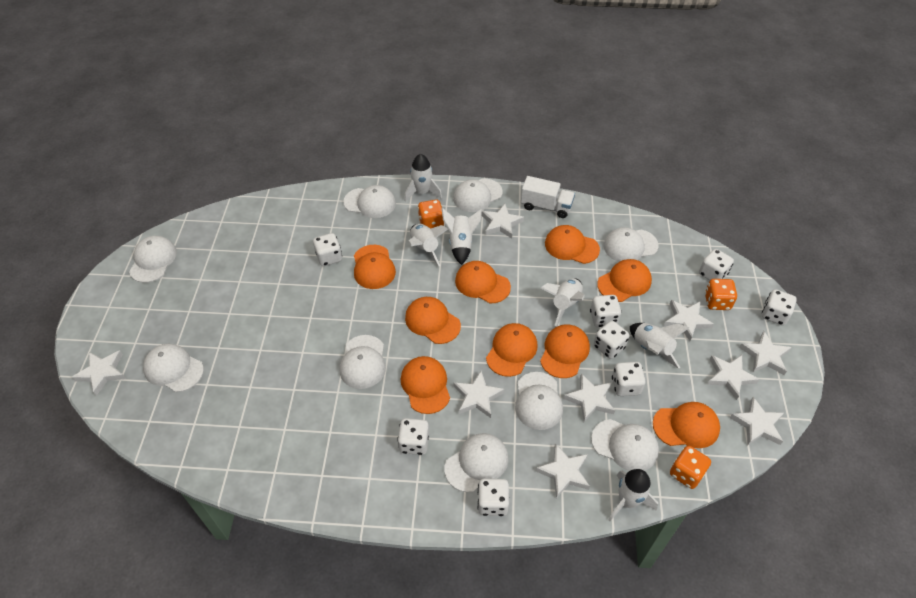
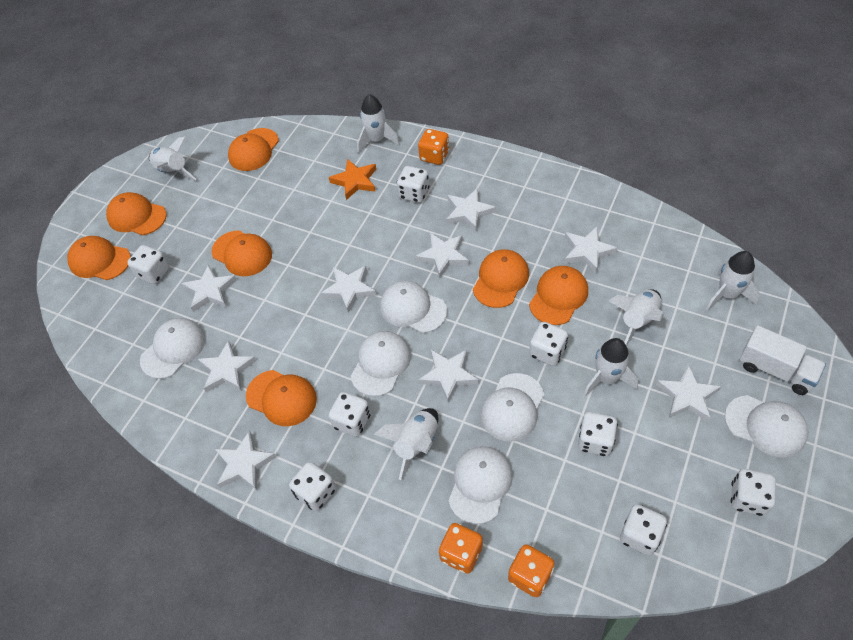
orange cap: 9 -> 7
orange star: 0 -> 1
white cap: 9 -> 6

